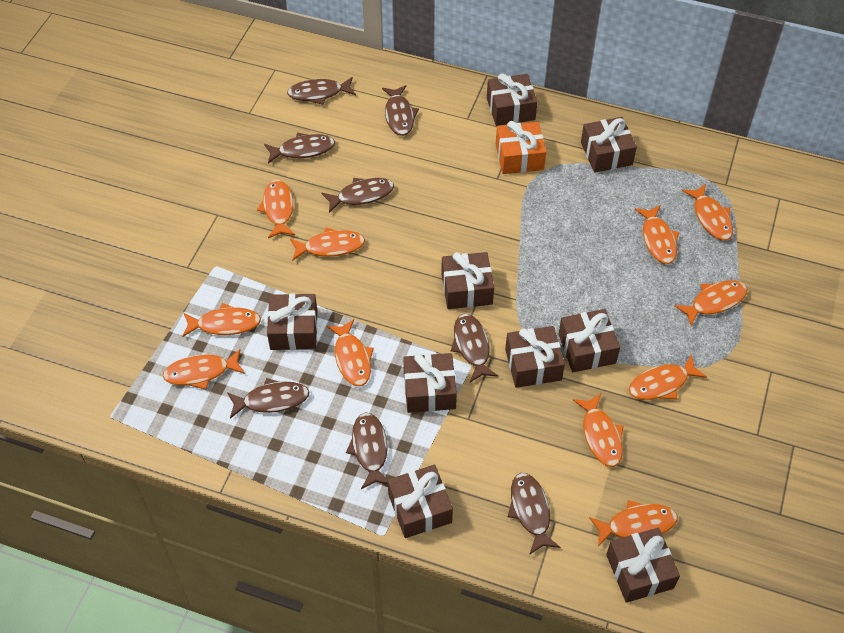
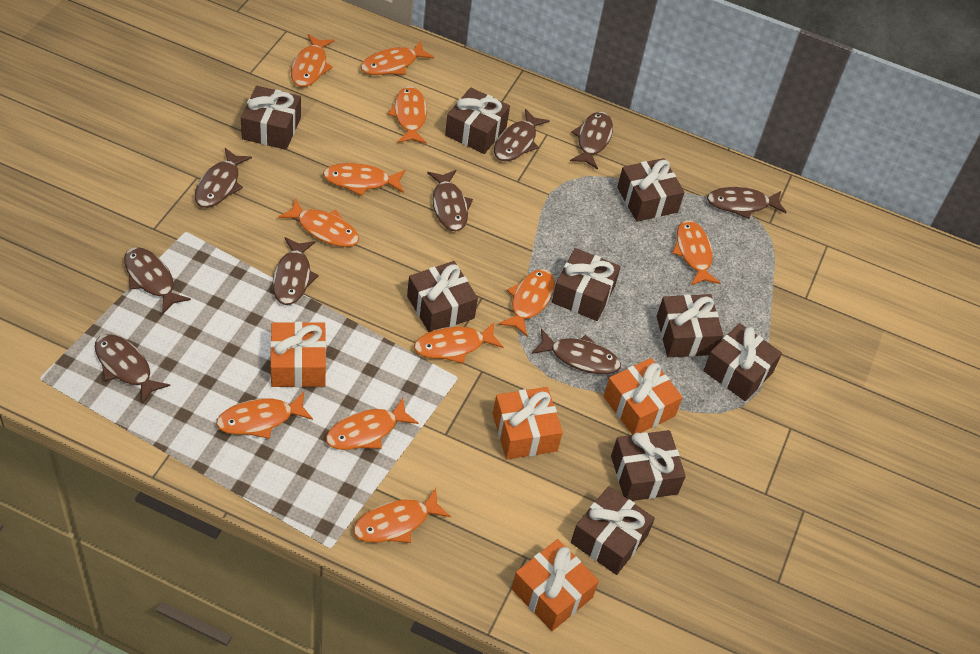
brown fish: 8 -> 9
orange gift: 1 -> 4

